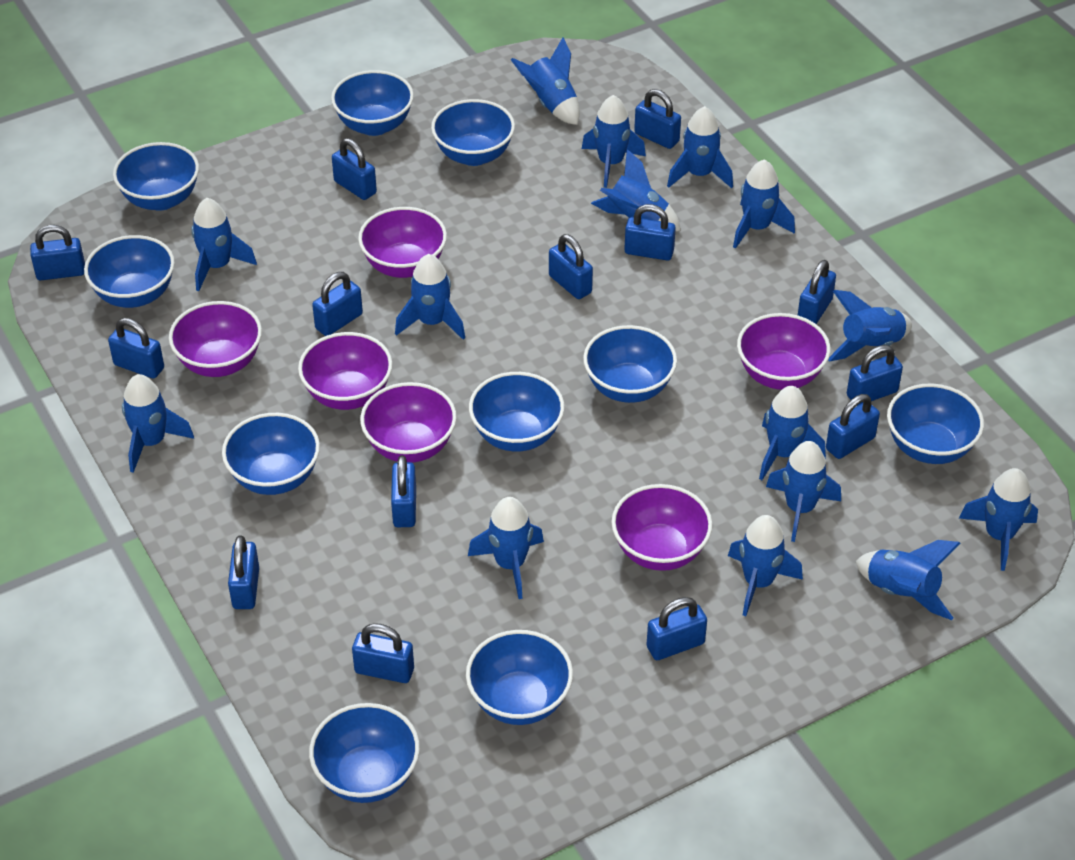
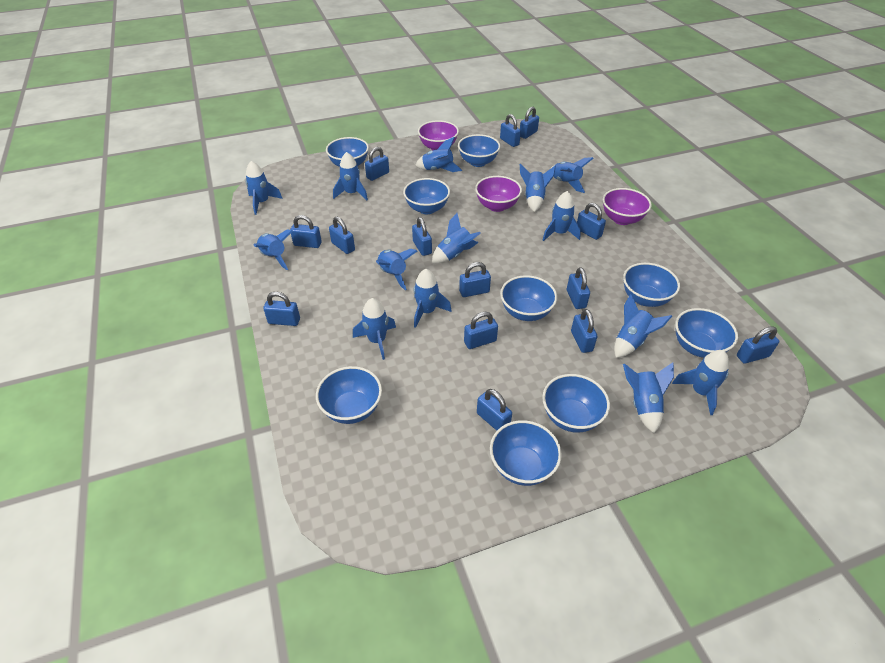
blue bowl: 10 -> 9
blue rocket: 15 -> 14
purple bowl: 6 -> 3

